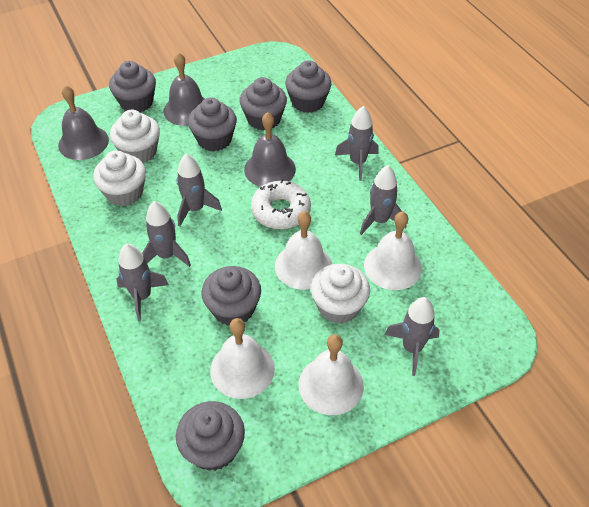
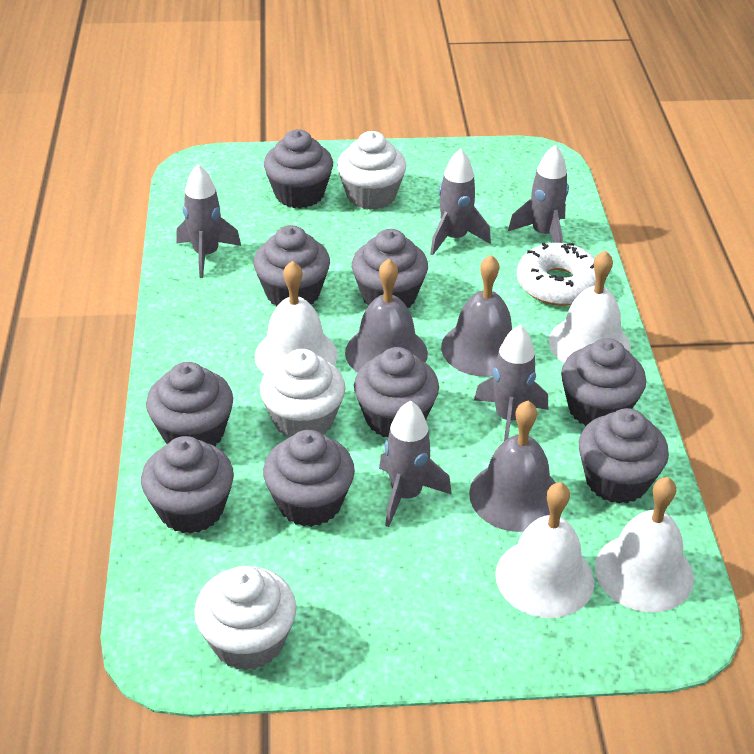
grey cupcake: 6 -> 9
grey rocket: 6 -> 5

